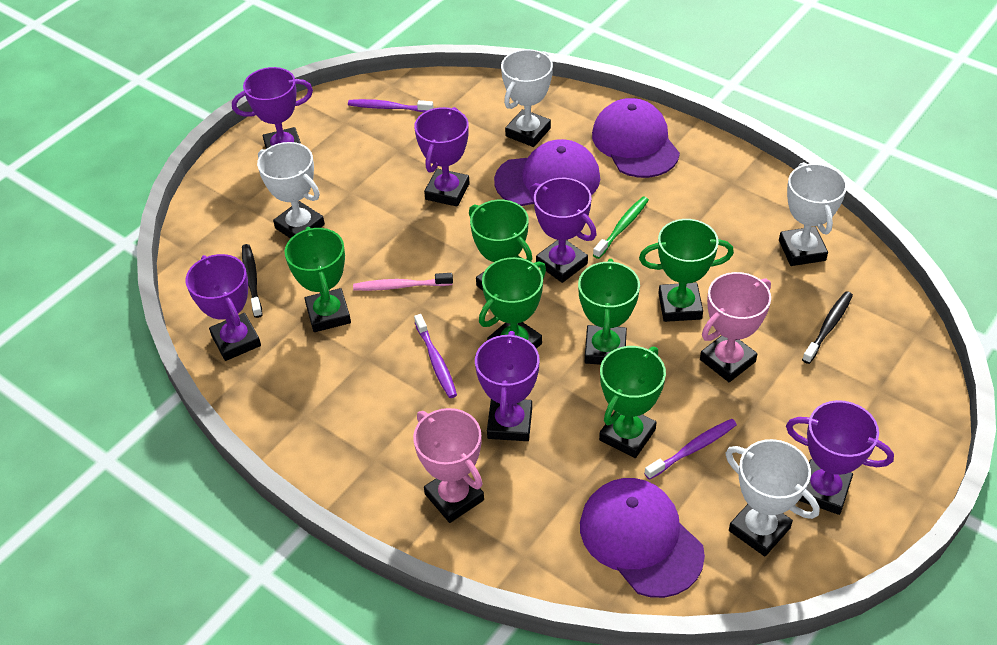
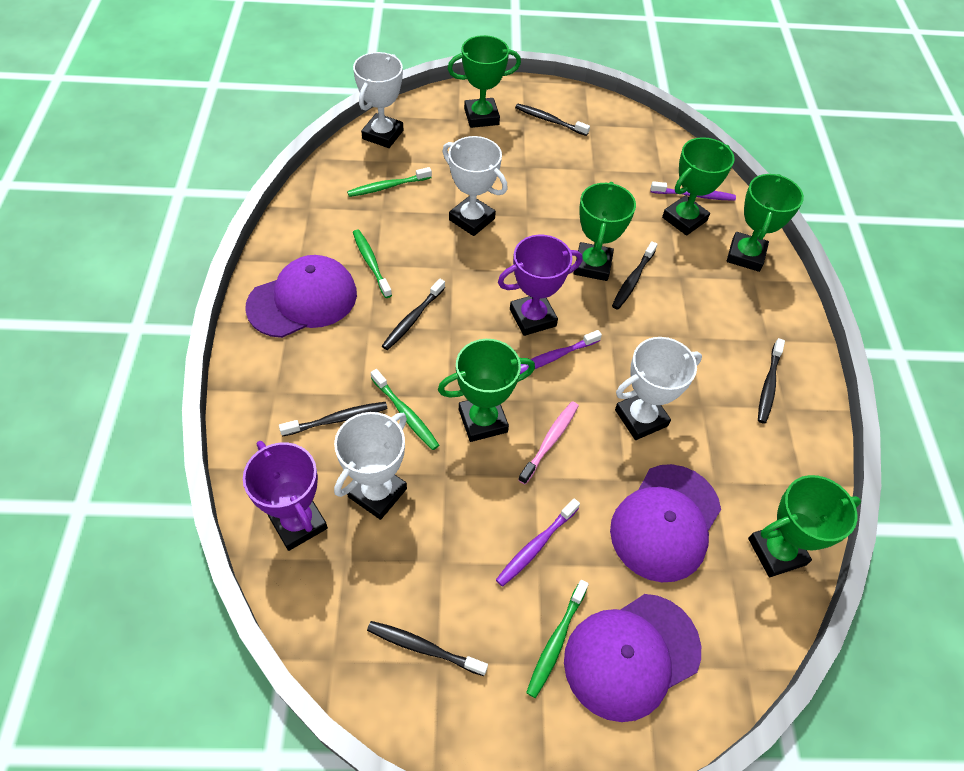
black toothbrush: 2 -> 6
green toothbrush: 1 -> 4
pink trophy: 2 -> 0
purple trophy: 6 -> 2

